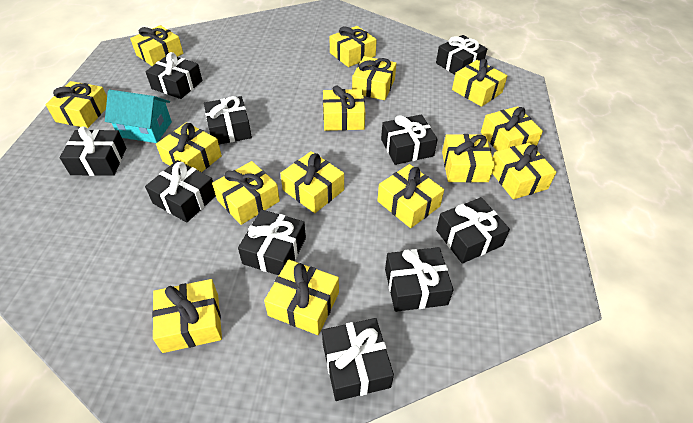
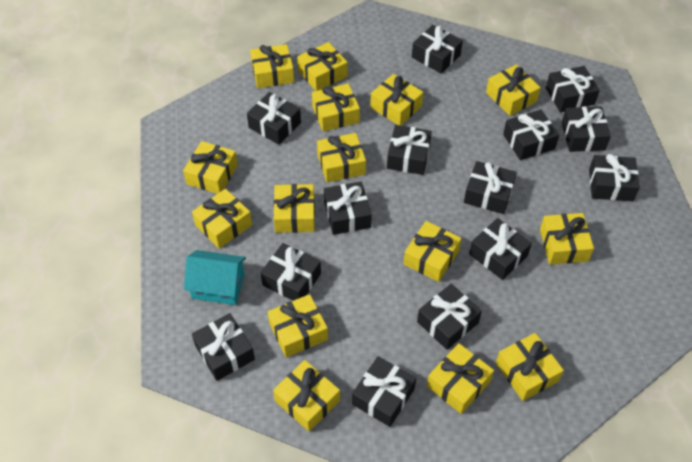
black gift: 10 -> 14

